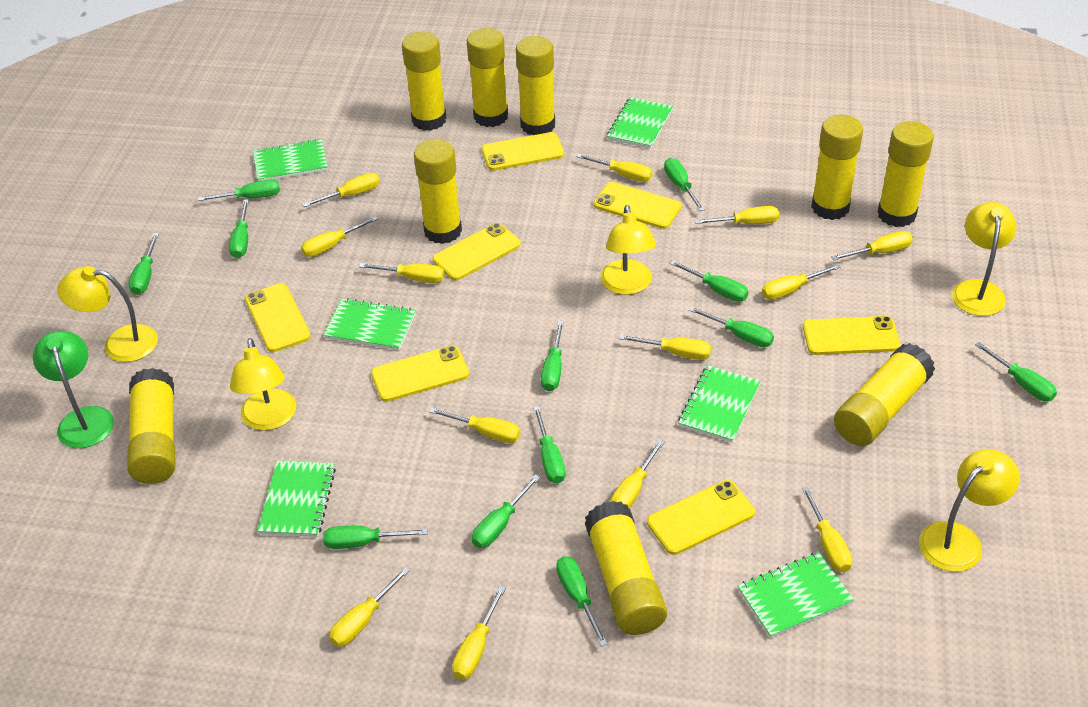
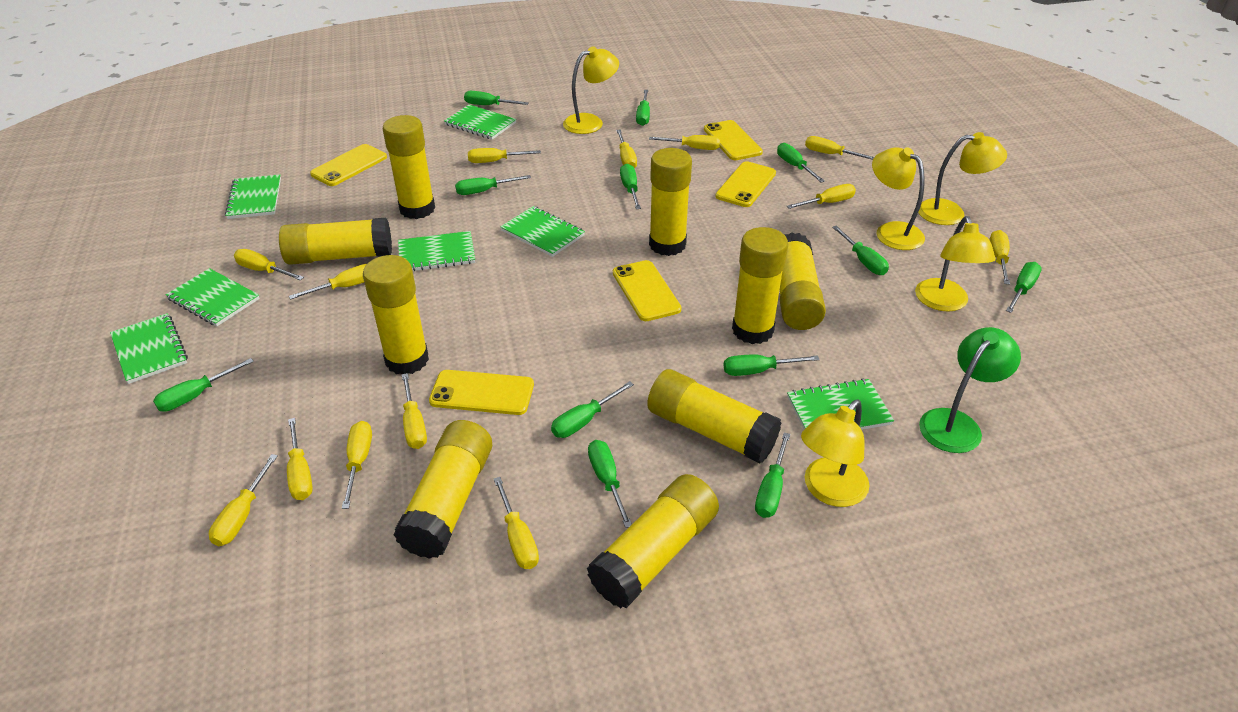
green notebook: 6 -> 7
yellow phone: 7 -> 5

